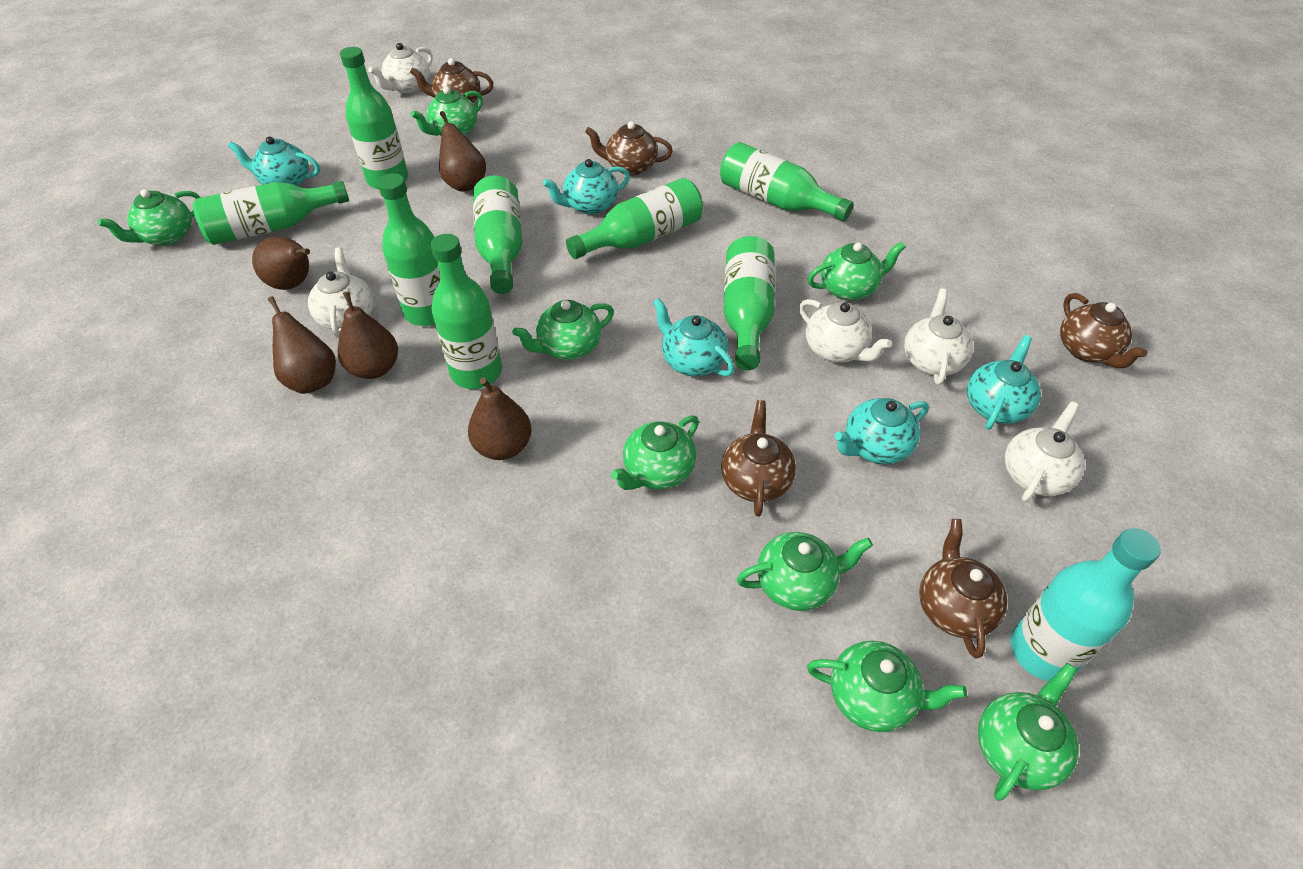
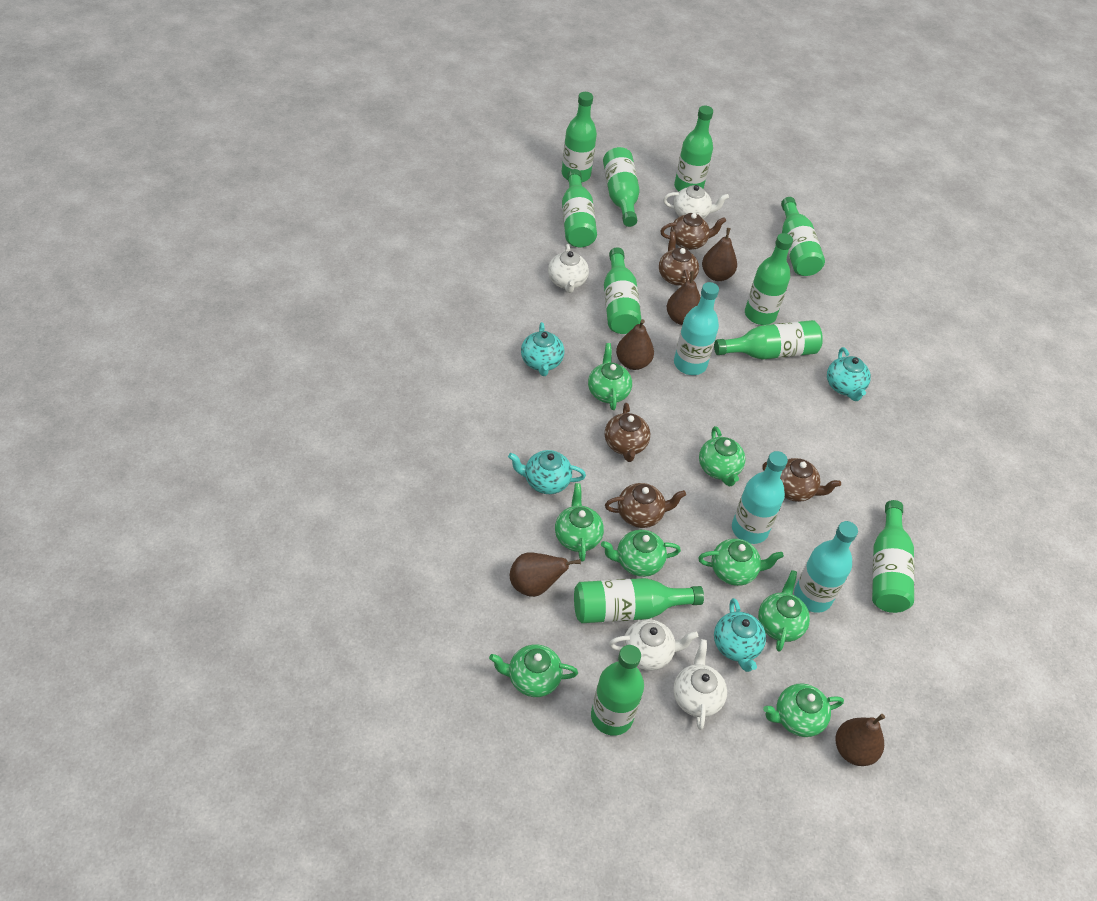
green bottle: 8 -> 11
turquoise bottle: 1 -> 3
turquoise teapot: 5 -> 4
white teapot: 5 -> 4

